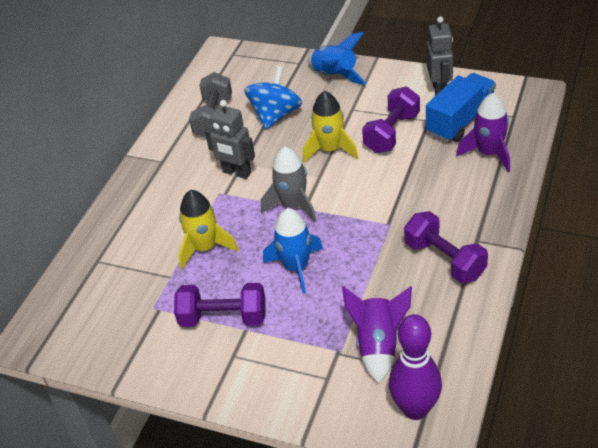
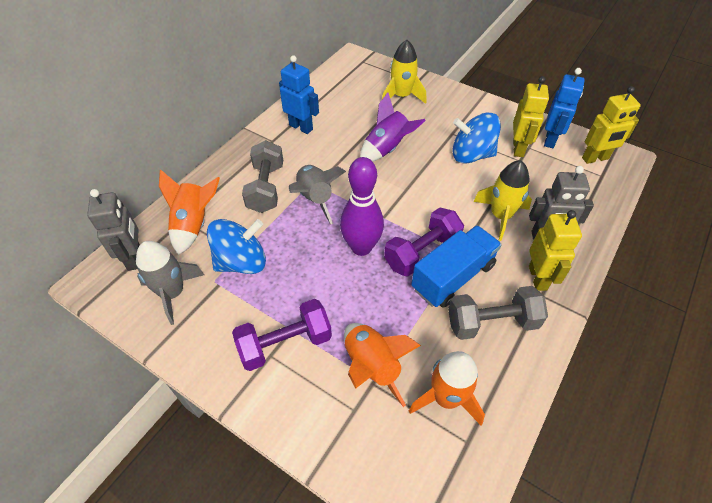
blue robot: 0 -> 2
blue rocket: 2 -> 0
blue spinning top: 1 -> 2
grey dumbbell: 1 -> 2
grey rocket: 1 -> 2
orange rocket: 0 -> 3
purple dumbbell: 3 -> 2
purple rocket: 2 -> 1
yellow robot: 0 -> 3

